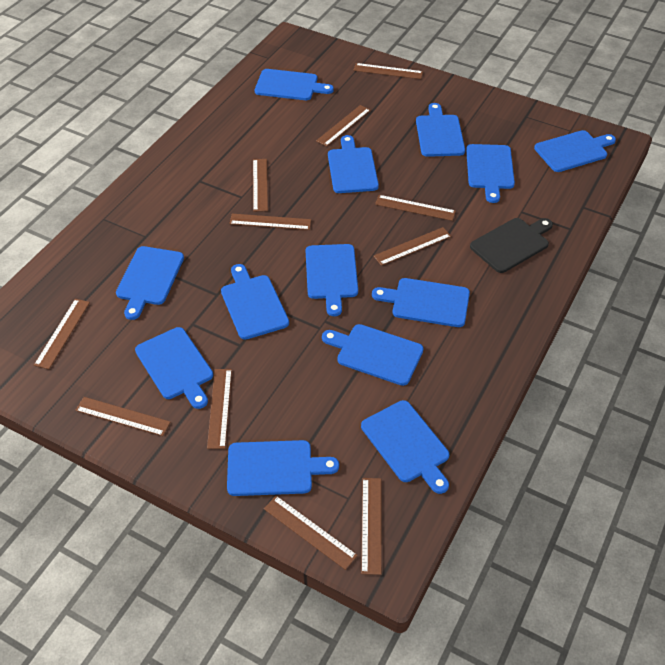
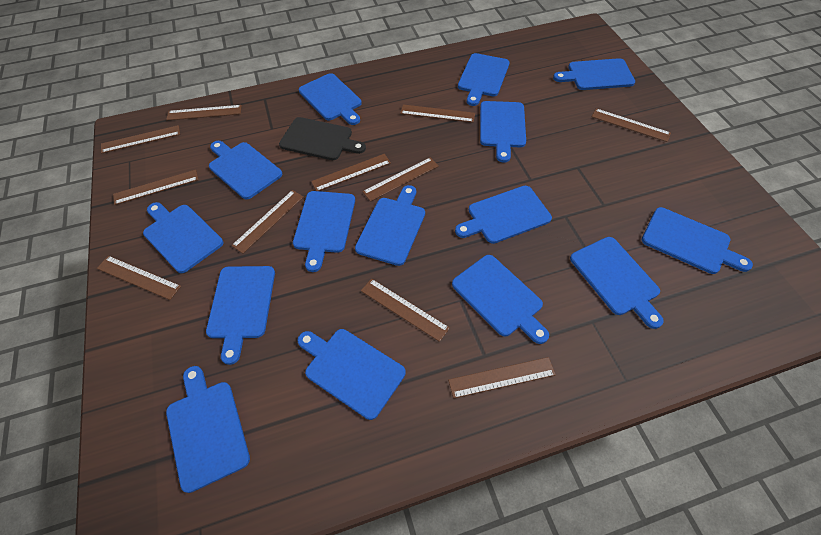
blue cutting board: 13 -> 15

